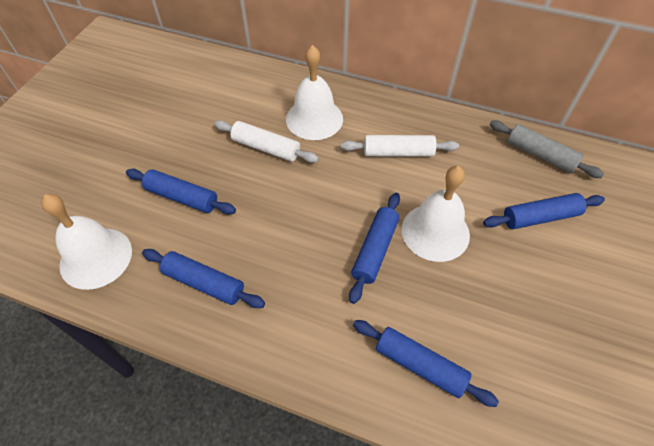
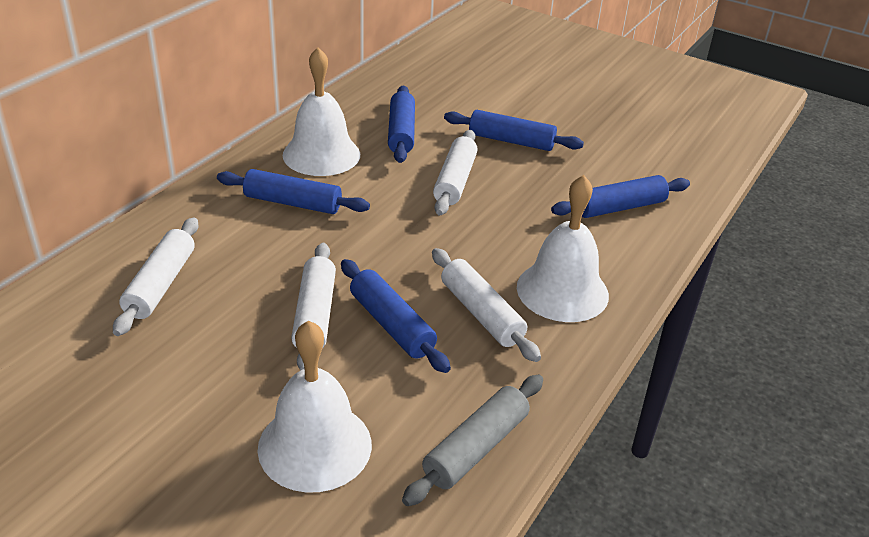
white rolling pin: 2 -> 4

